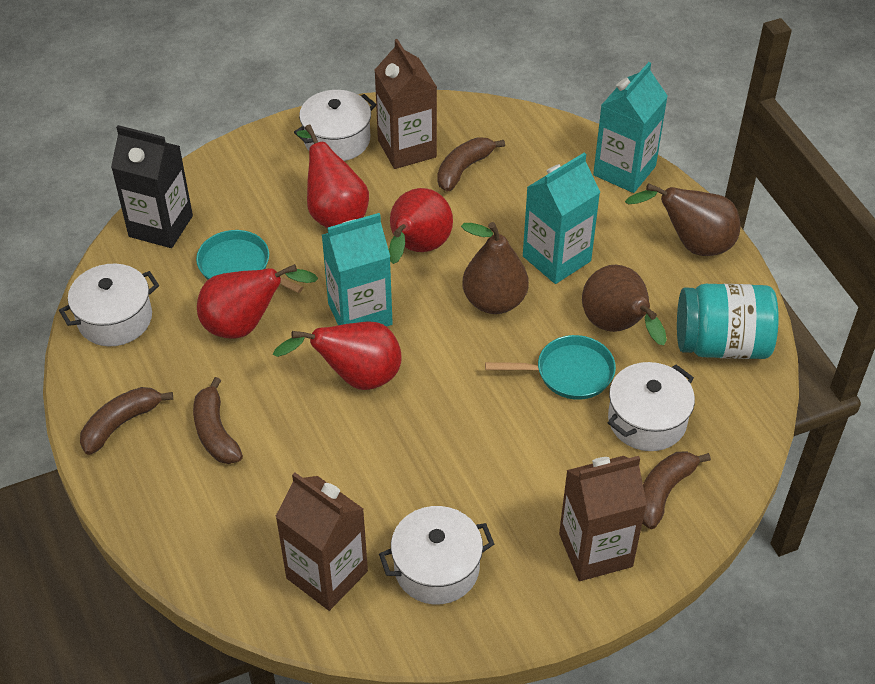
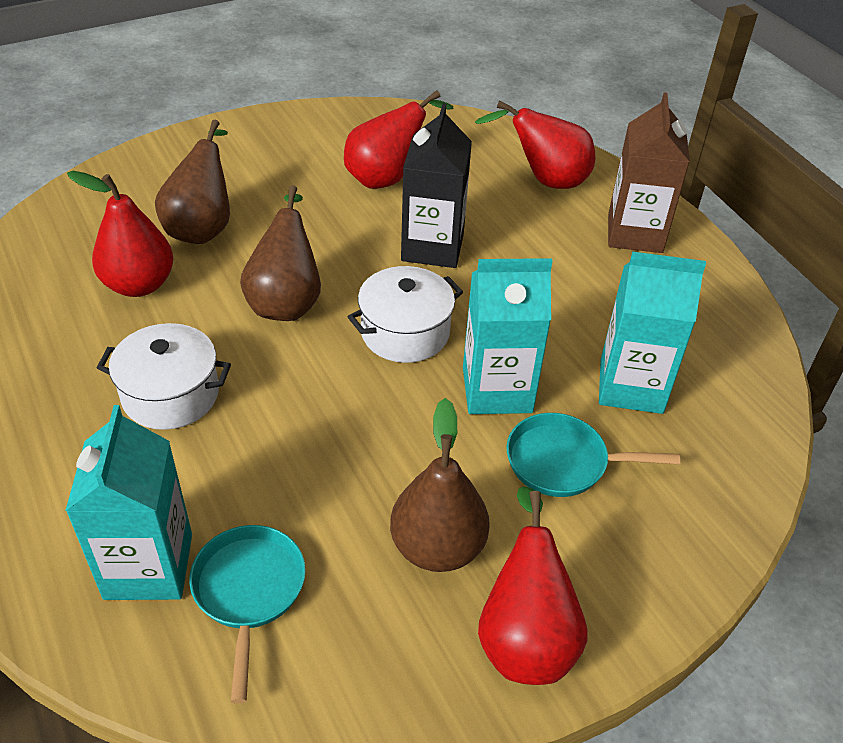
brown banana: 4 -> 0
brown carton: 3 -> 1
turquoise jar: 1 -> 0
white pot: 4 -> 2

